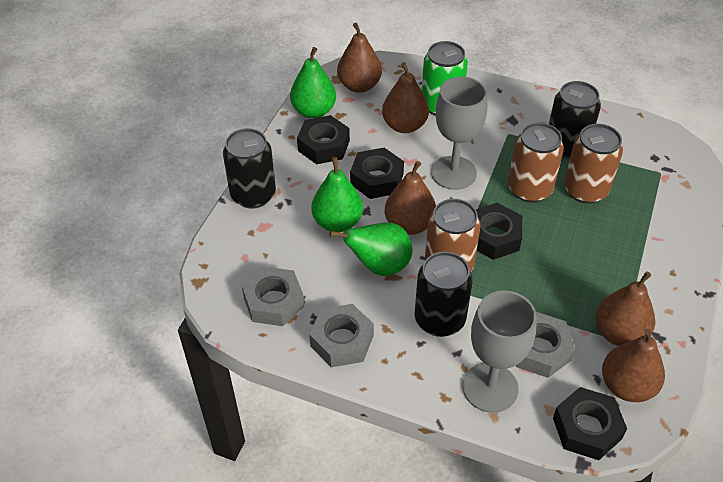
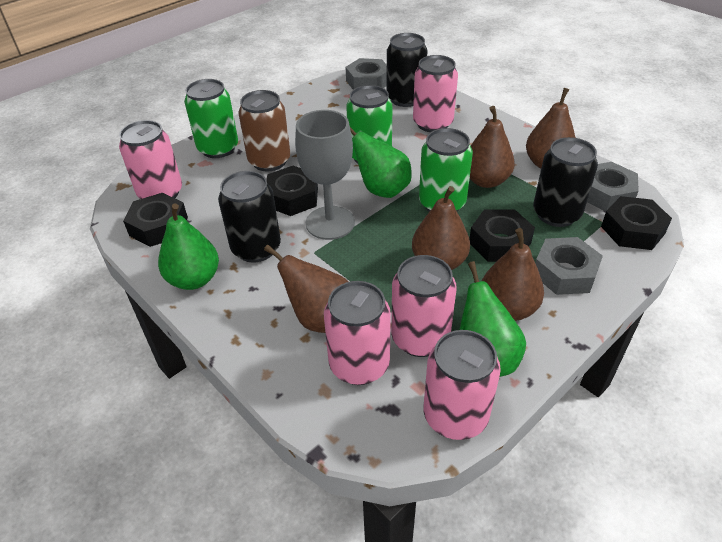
brown can: 3 -> 1
green can: 1 -> 3
grey goblet: 2 -> 1
pink can: 0 -> 5

